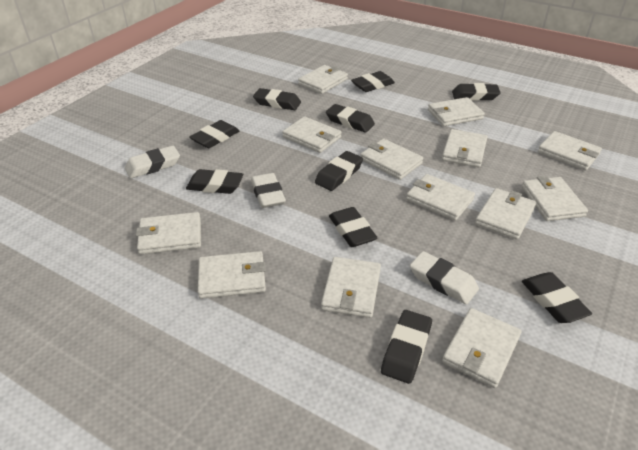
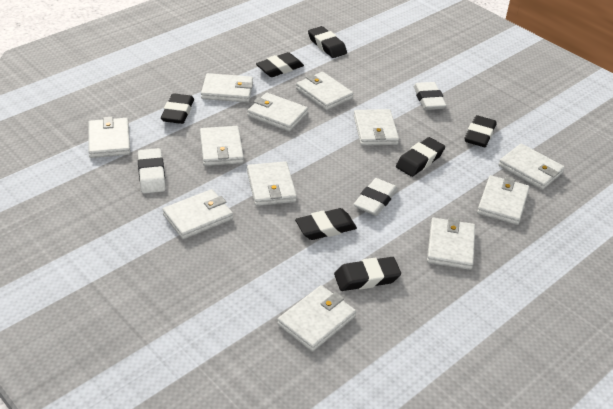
black eraser: 10 -> 7
white wallet: 13 -> 12

